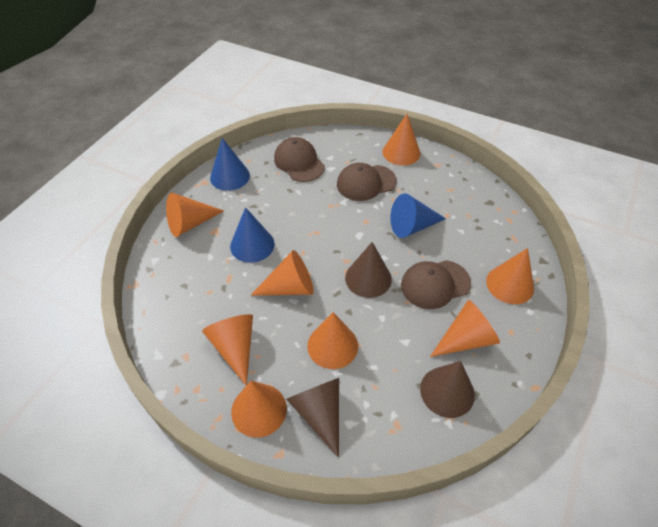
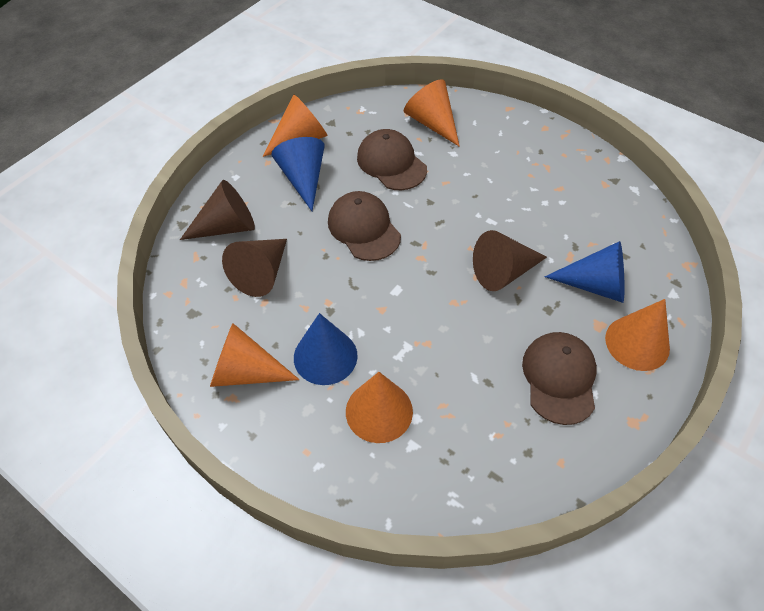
orange cone: 8 -> 5

